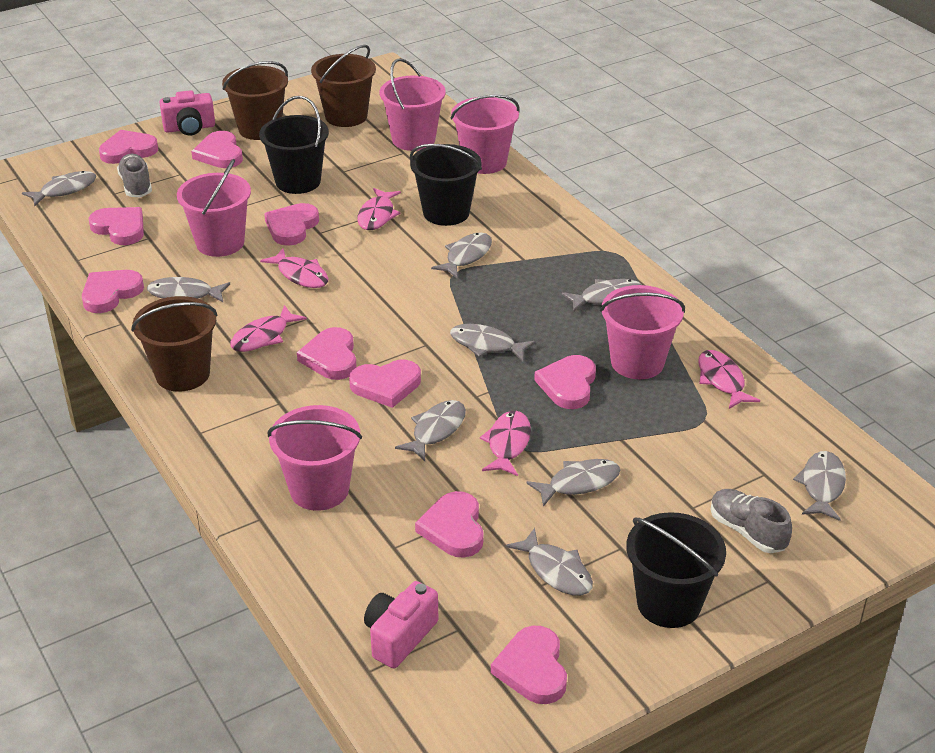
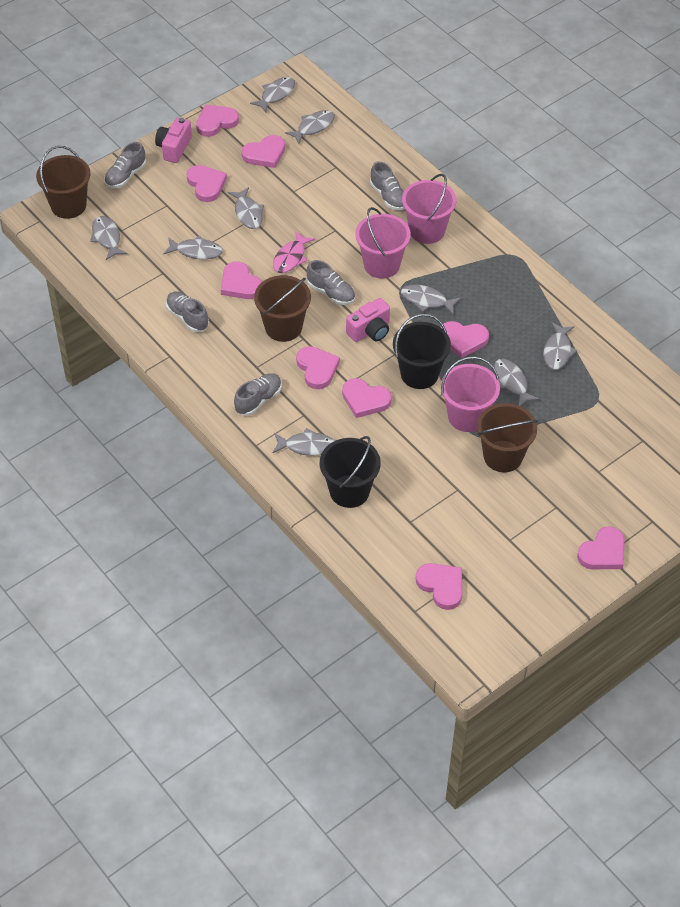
black bucket: 3 -> 2
grey shoe: 2 -> 5
pink bucket: 5 -> 3
pink fish: 5 -> 1
pink heart: 10 -> 9

